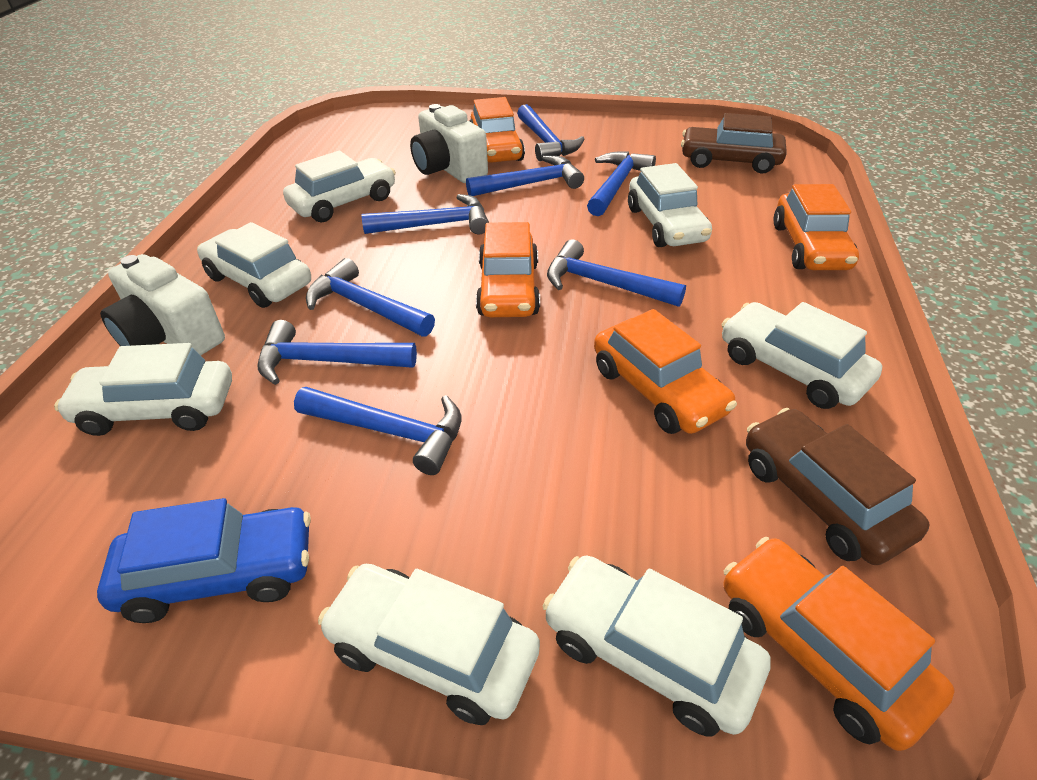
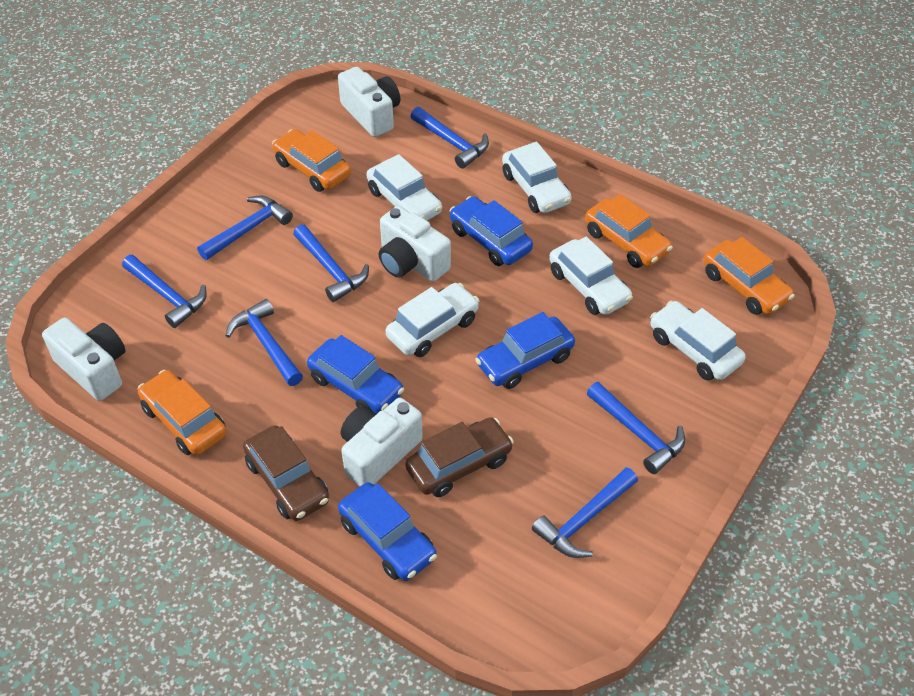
blue car: 1 -> 4
blue hammer: 8 -> 7
orange car: 5 -> 4
white camera: 2 -> 4
white car: 7 -> 5

